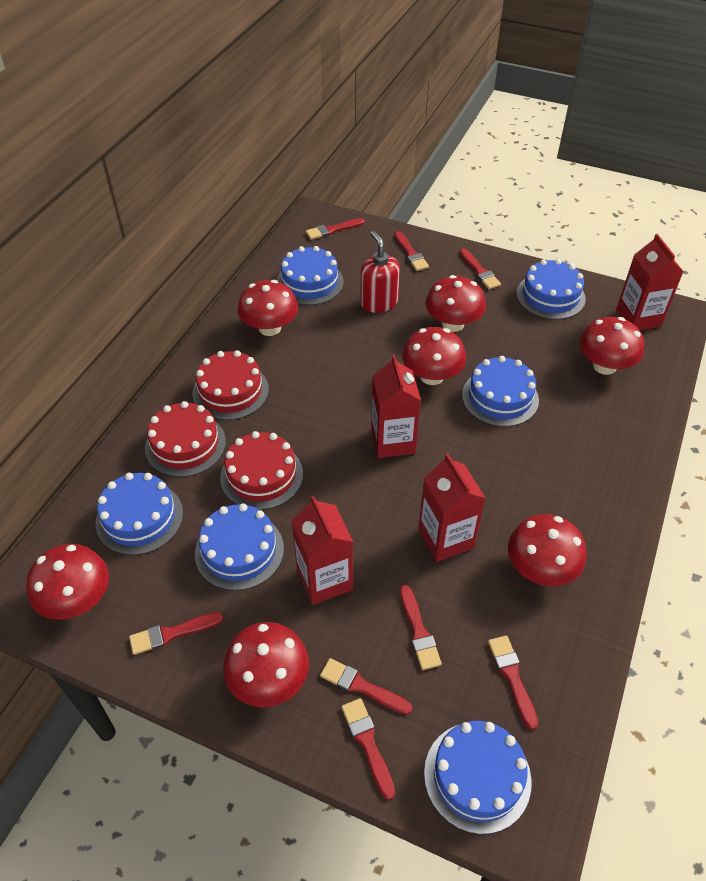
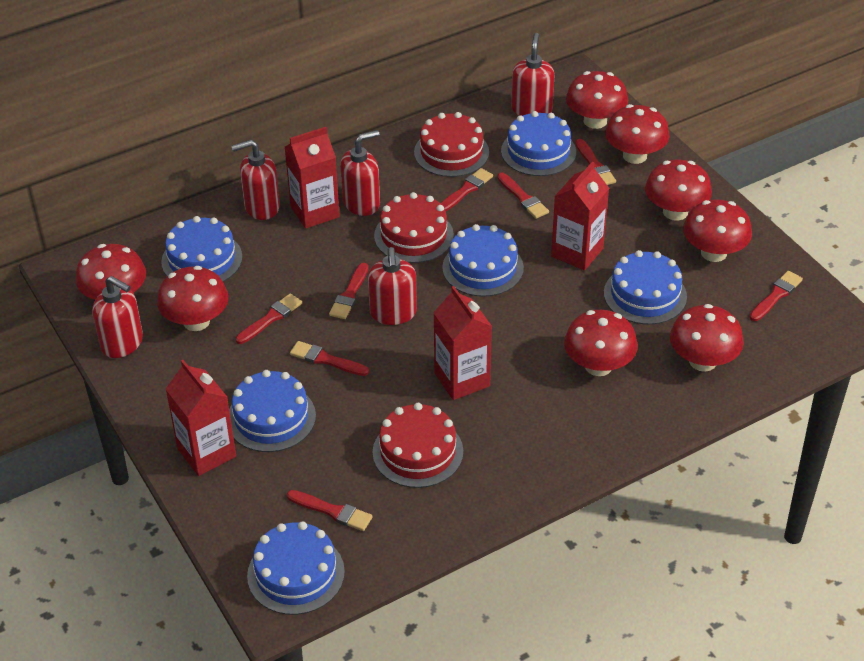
red mushroom: 7 -> 8
red soap dispenser: 1 -> 5

